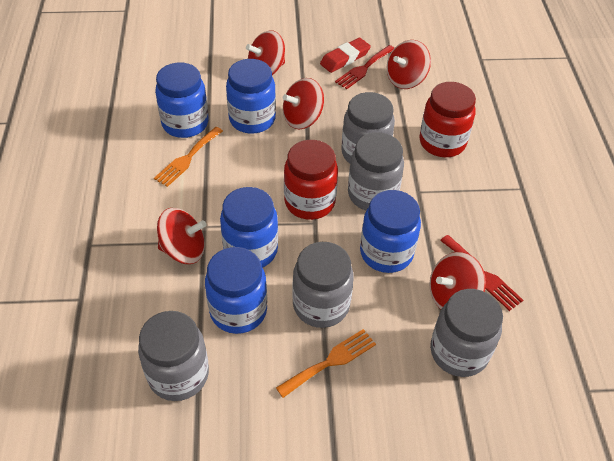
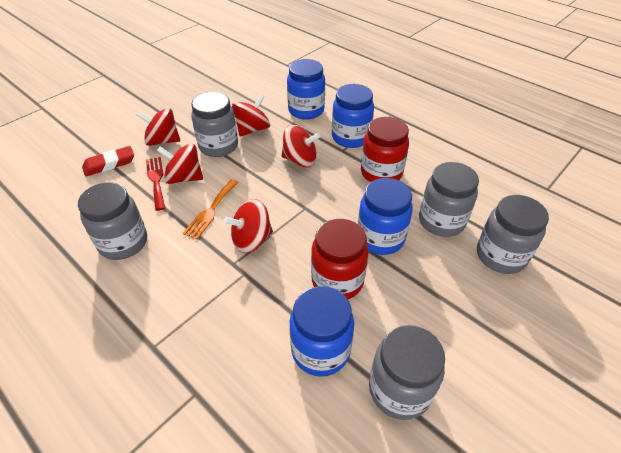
blue jar: 5 -> 4
orange fork: 2 -> 1
red fork: 2 -> 1

